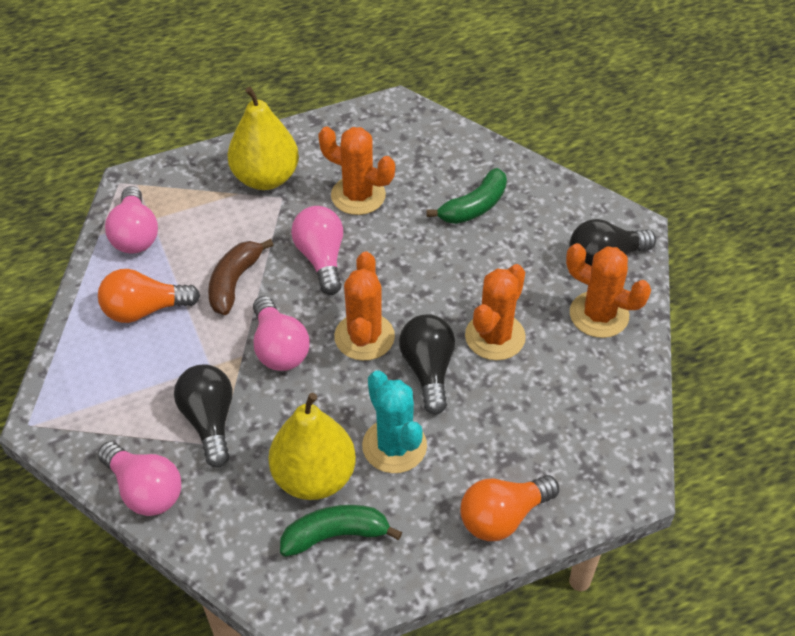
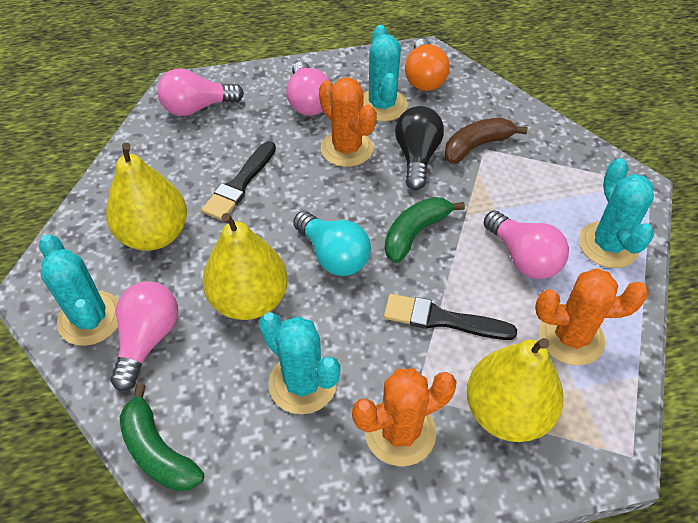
black brush: 0 -> 2
black light bulb: 3 -> 1
orange cactus: 4 -> 3
orange light bulb: 2 -> 1
turquoise cactus: 1 -> 4
turquoise light bulb: 0 -> 1
yellow pear: 2 -> 3

